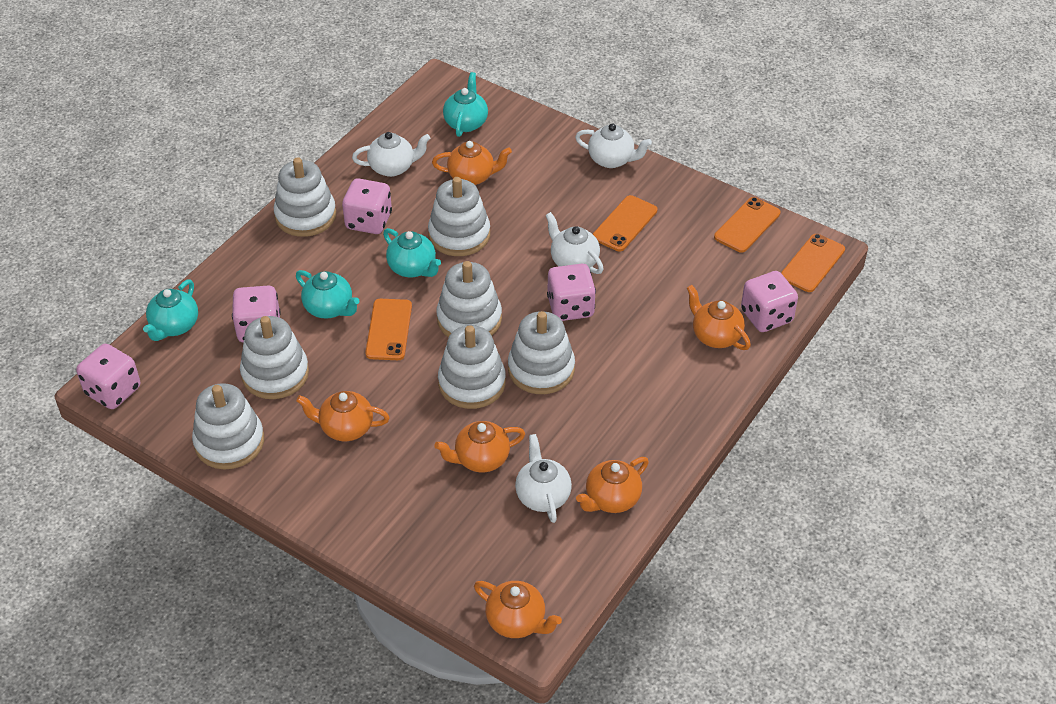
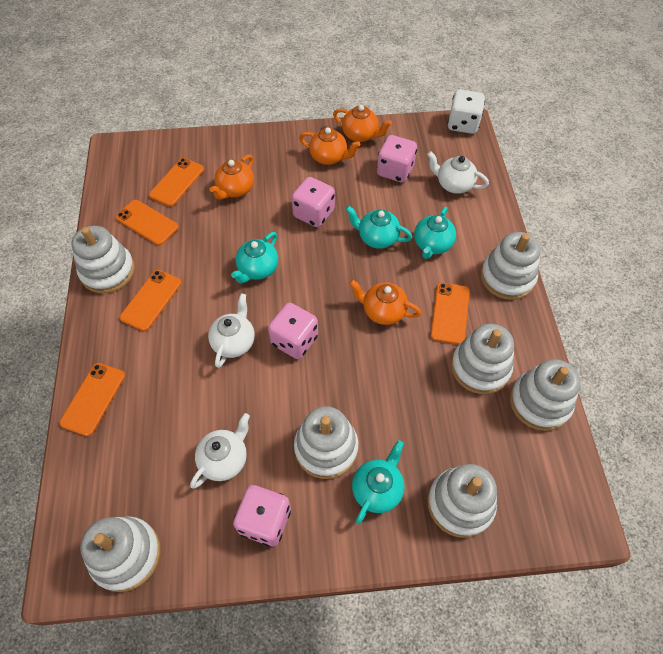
orange phone: 4 -> 5
orange teapot: 6 -> 4
pink dice: 5 -> 4
white dice: 0 -> 1
white teapot: 4 -> 3

